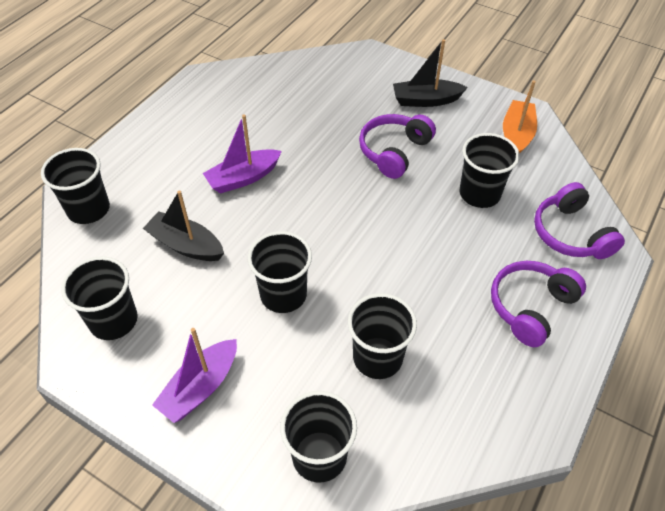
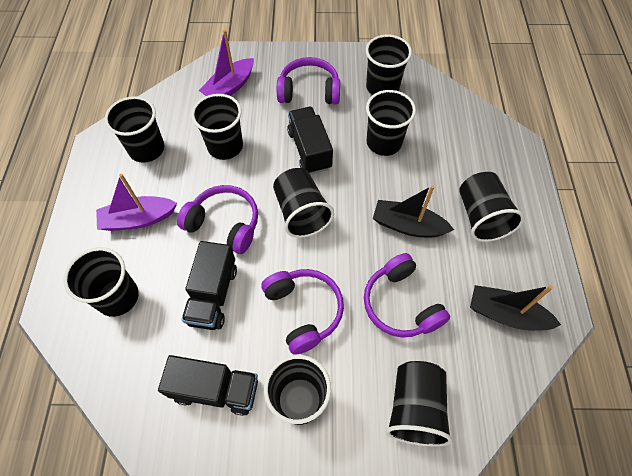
black cup: 6 -> 9
black truck: 0 -> 3
orange boat: 1 -> 0
purple headphones: 3 -> 4

